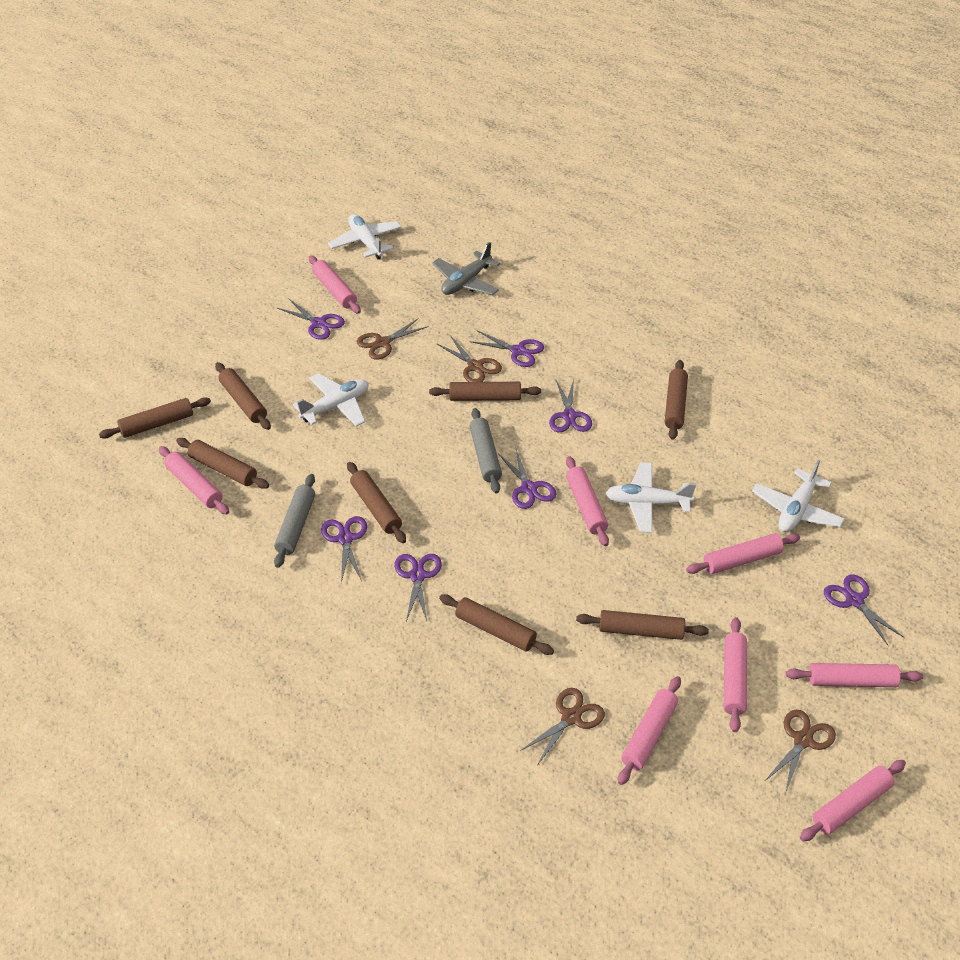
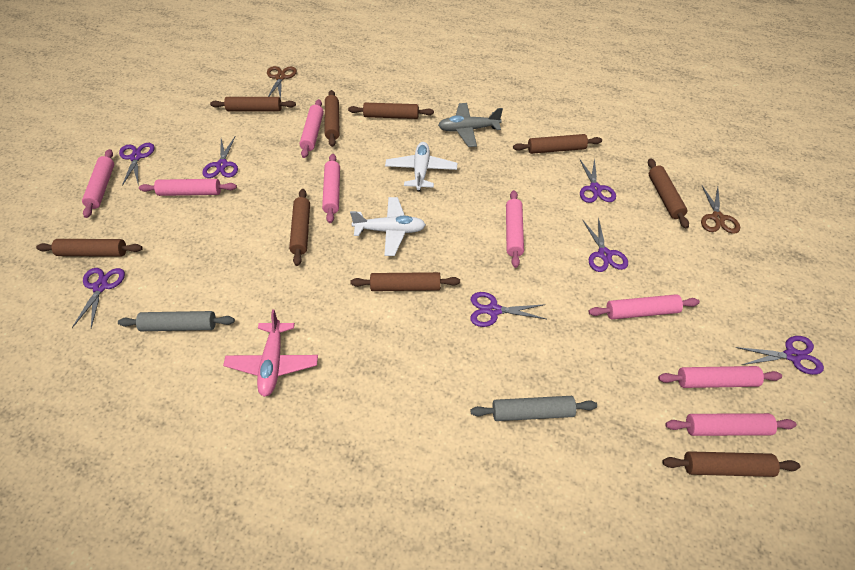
brown rolling pin: 8 -> 9
brown scissors: 4 -> 2
pink plane: 0 -> 1
white plane: 4 -> 2

